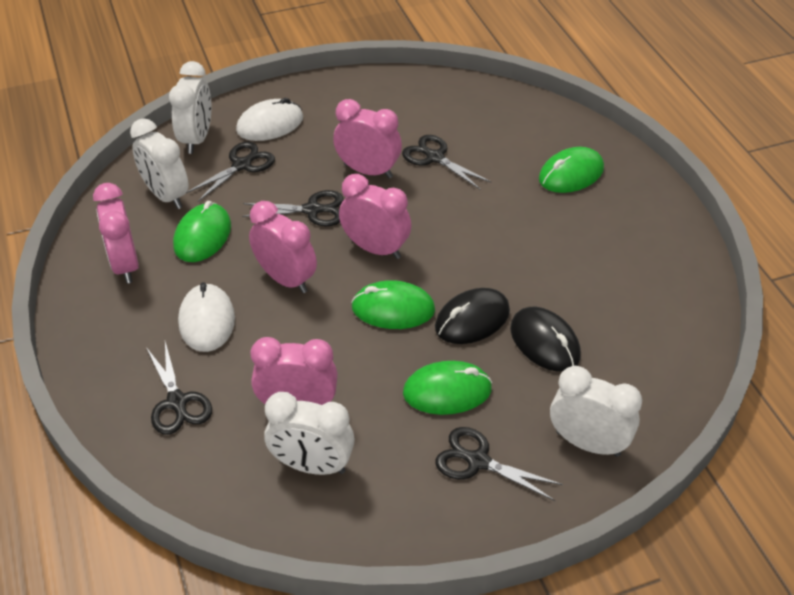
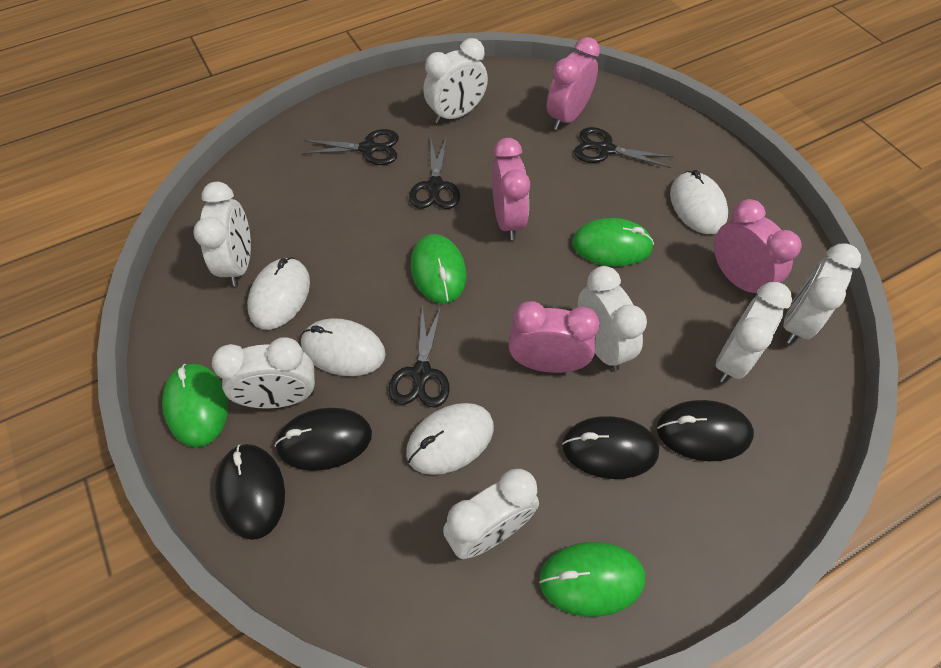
black mouse: 2 -> 4
black scissors: 5 -> 4
pink clock: 5 -> 4
white clock: 4 -> 7
white mouse: 2 -> 4

